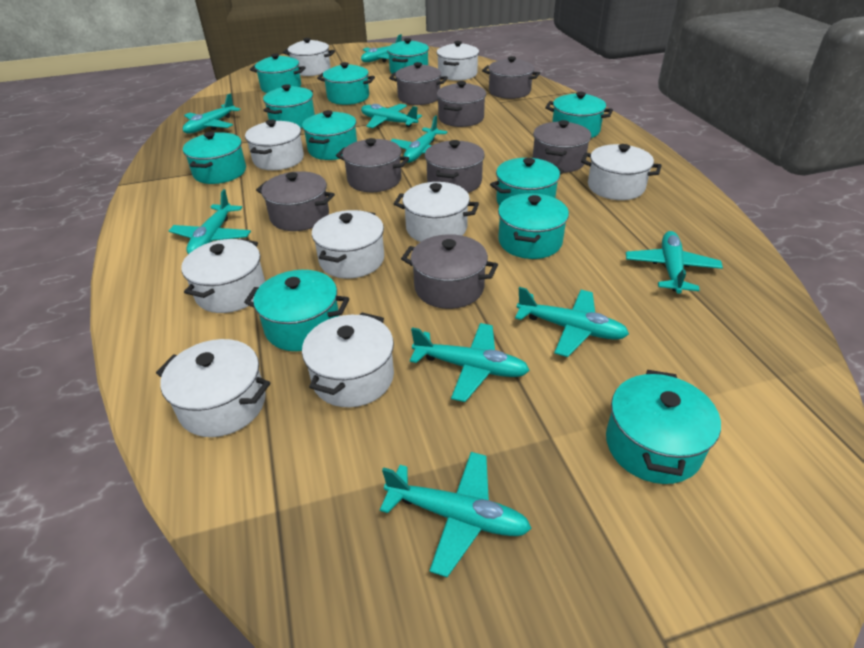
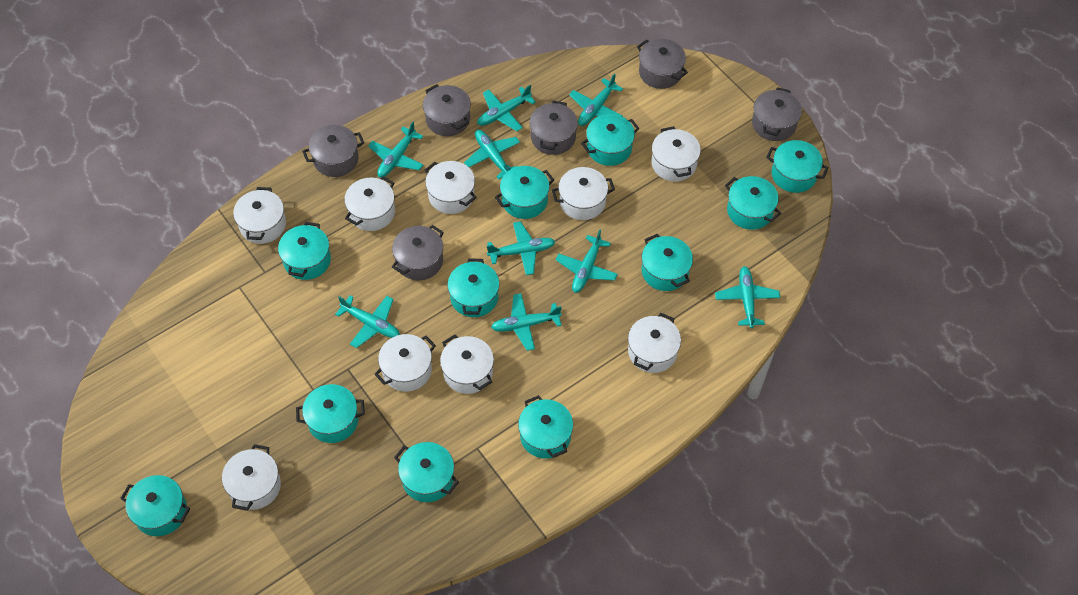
grey pot: 8 -> 6

